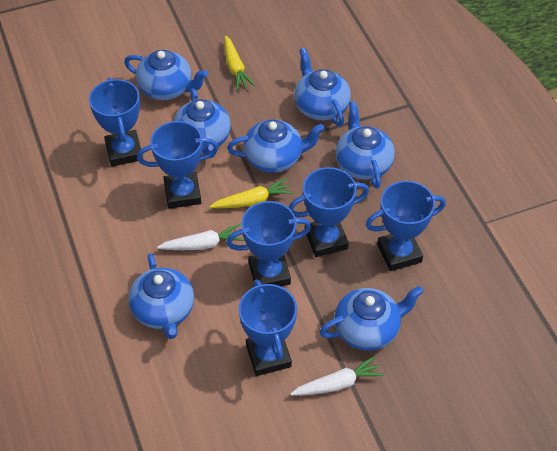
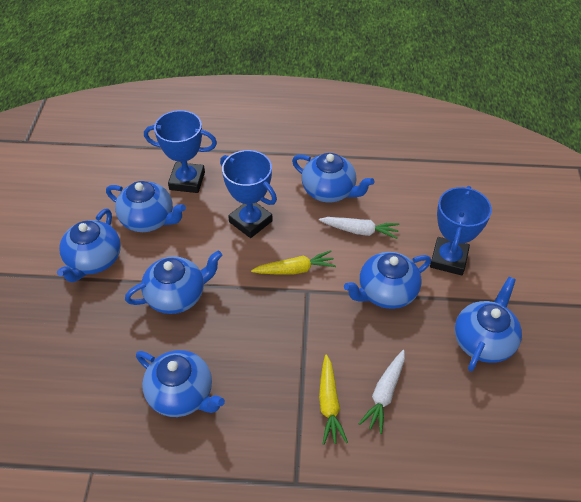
blue trophy: 6 -> 3

